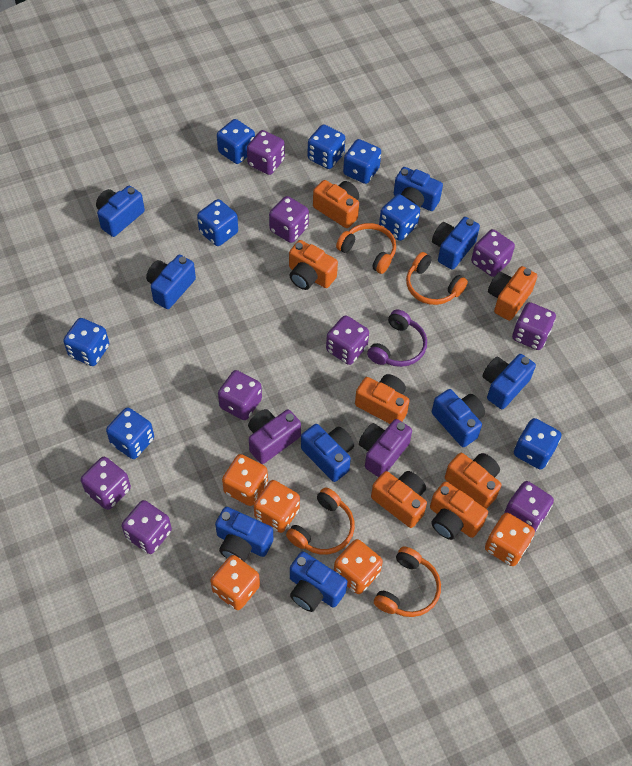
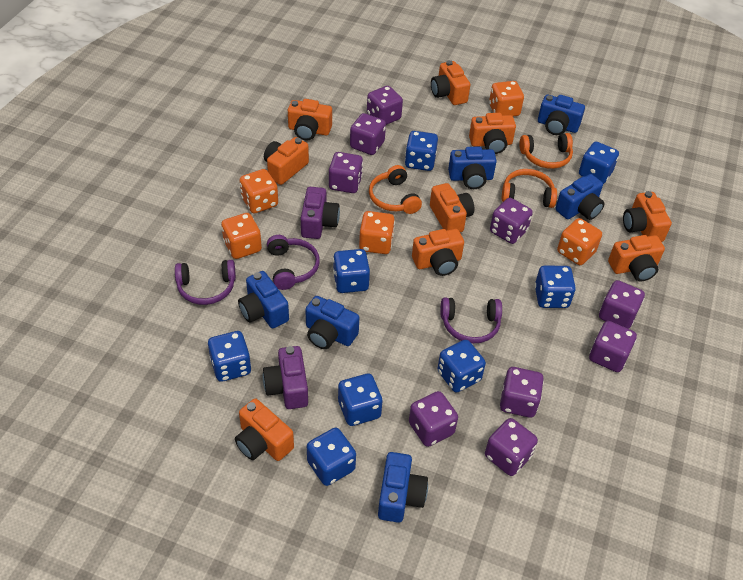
blue camera: 9 -> 6
orange camera: 7 -> 9
orange headphones: 4 -> 3
purple headphones: 1 -> 3

